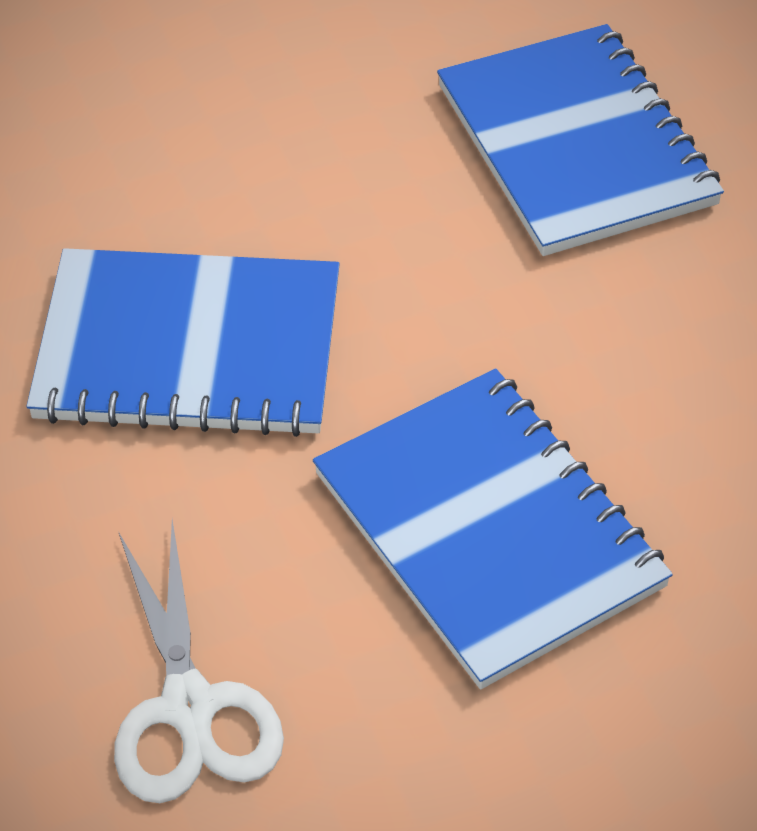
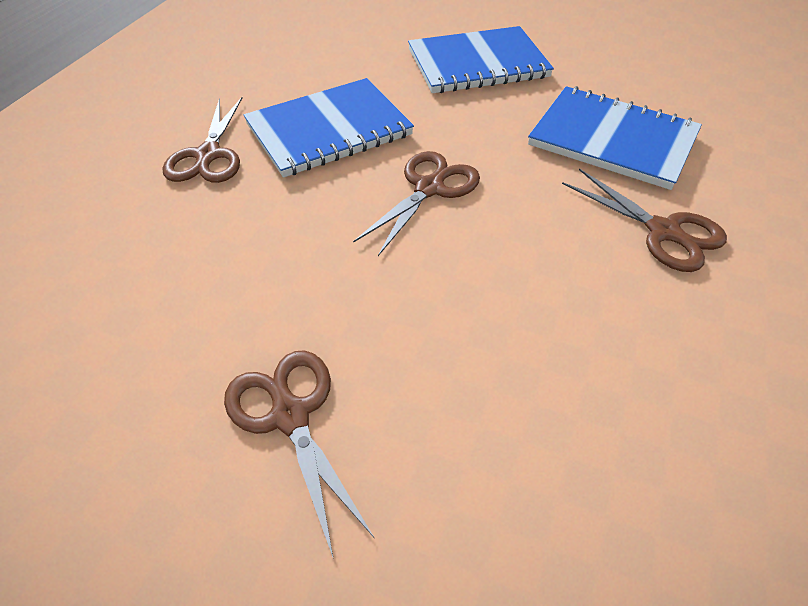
brown scissors: 0 -> 4
white scissors: 1 -> 0

